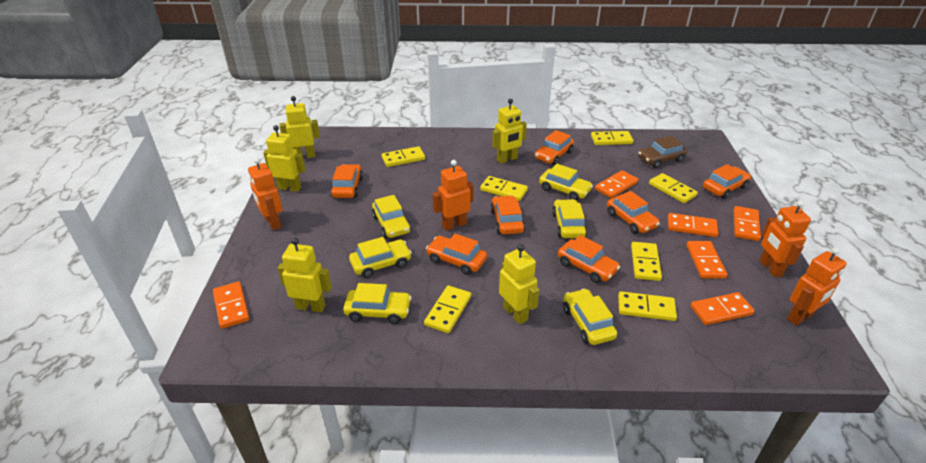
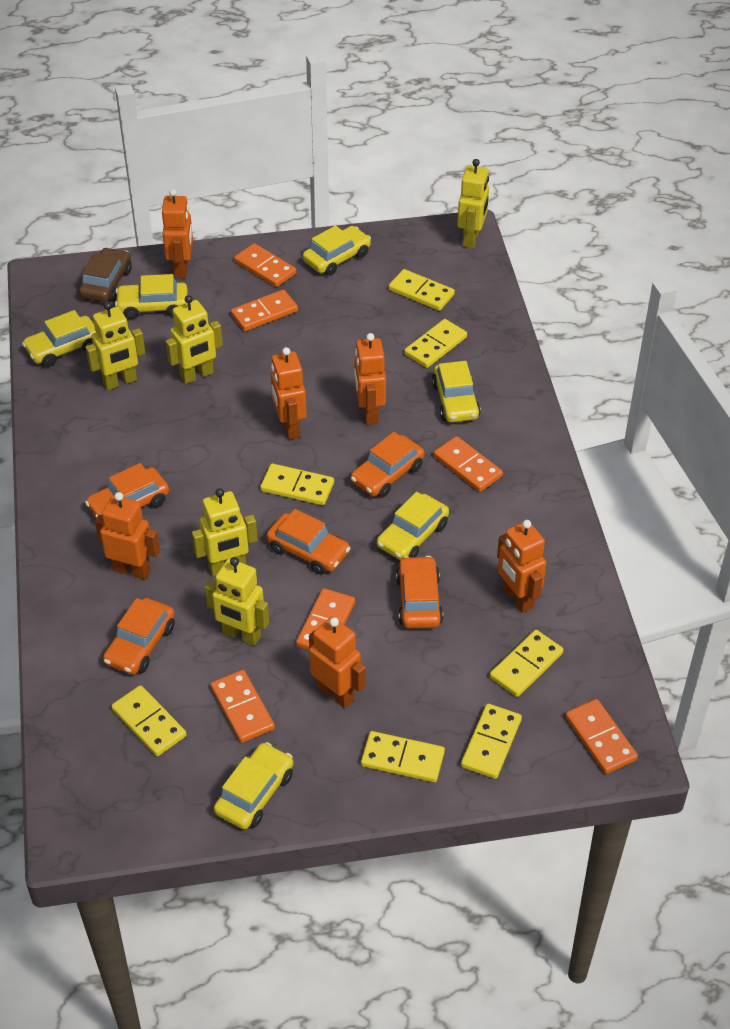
orange car: 7 -> 5
orange robot: 4 -> 6

